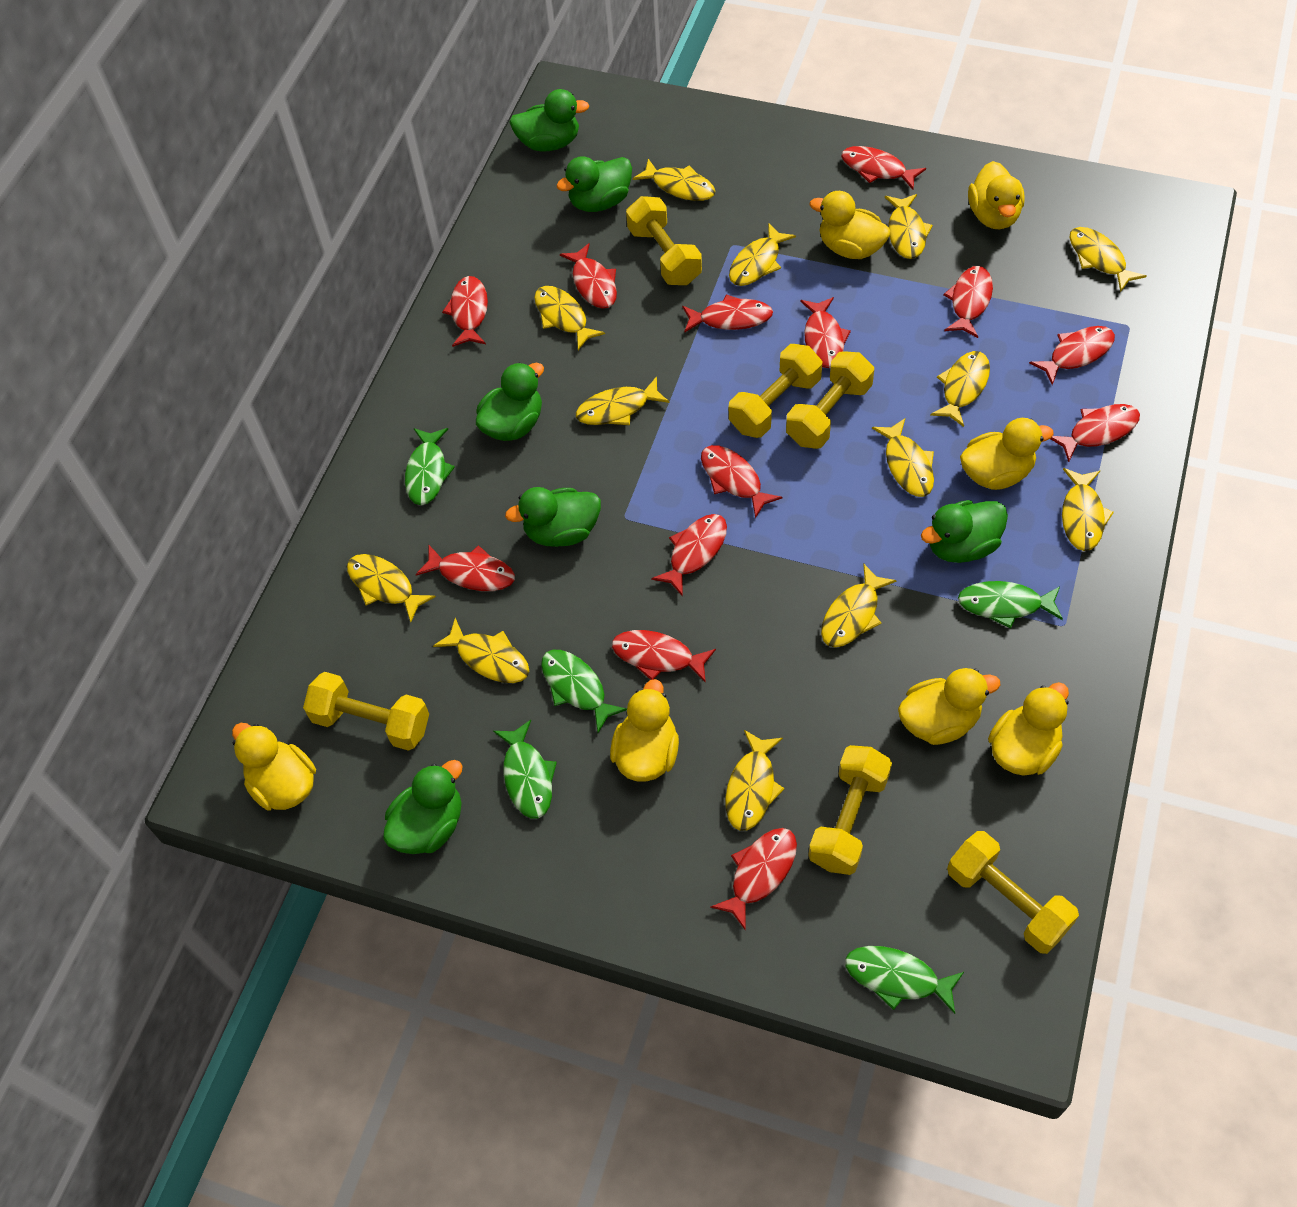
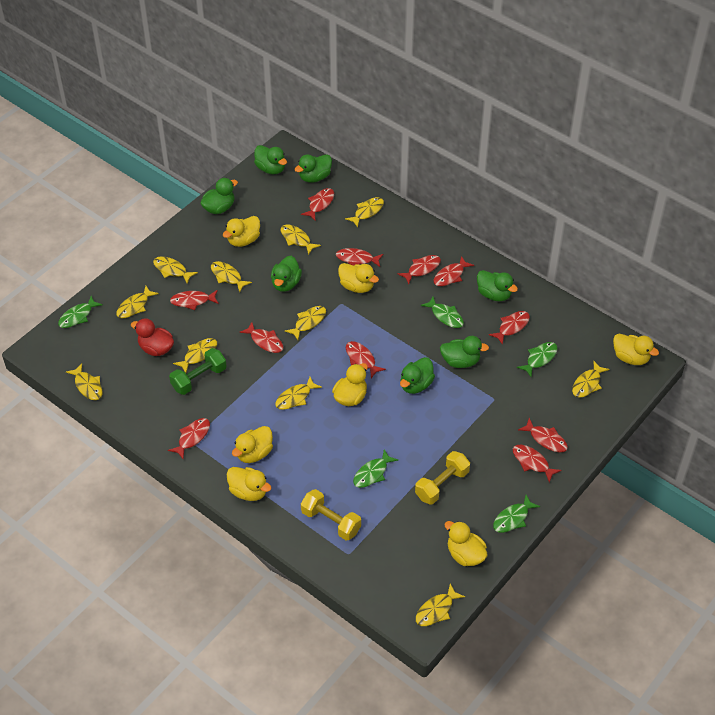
green duck: 6 -> 7
green dumbbell: 0 -> 1
red duck: 0 -> 1
red fish: 13 -> 11
yellow dumbbell: 6 -> 2
yellow fish: 13 -> 11

